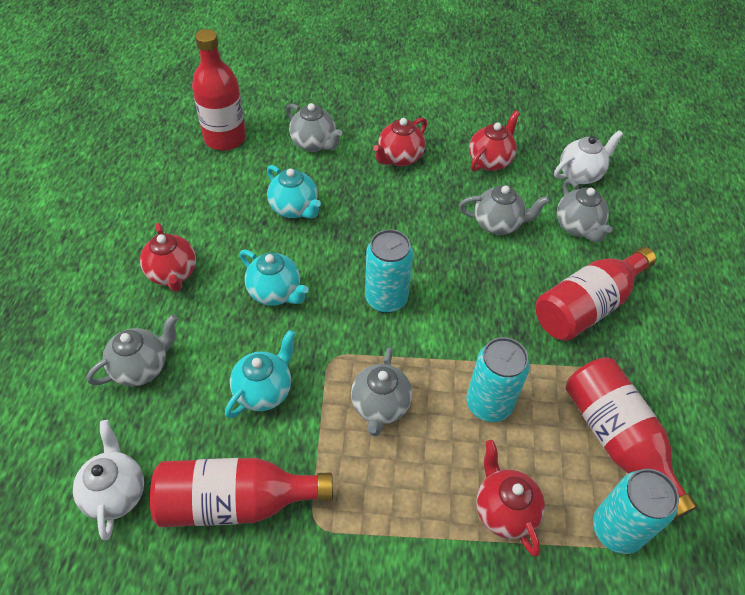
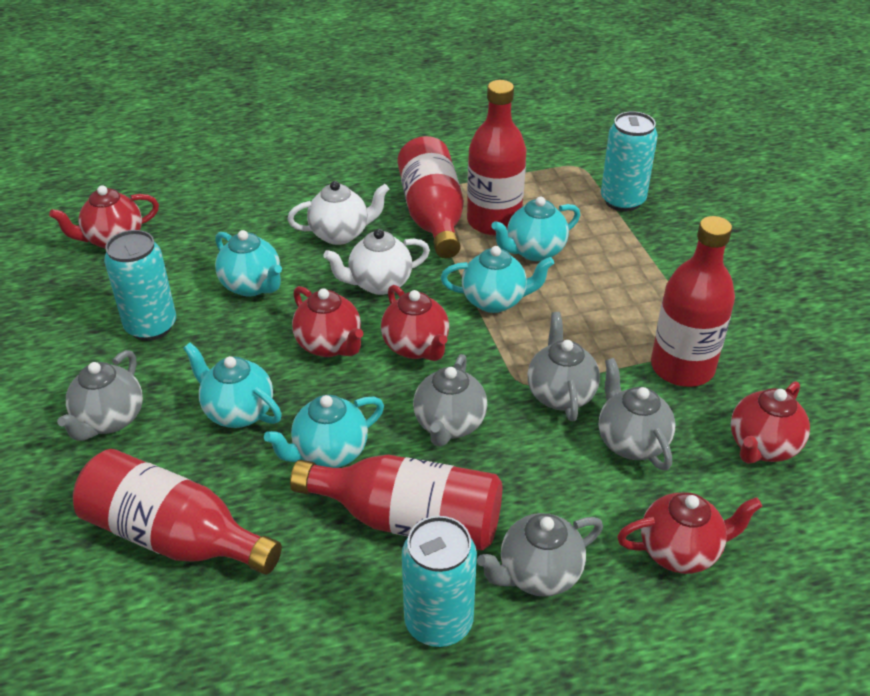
red bottle: 4 -> 5
red teapot: 4 -> 5
turquoise teapot: 3 -> 5

